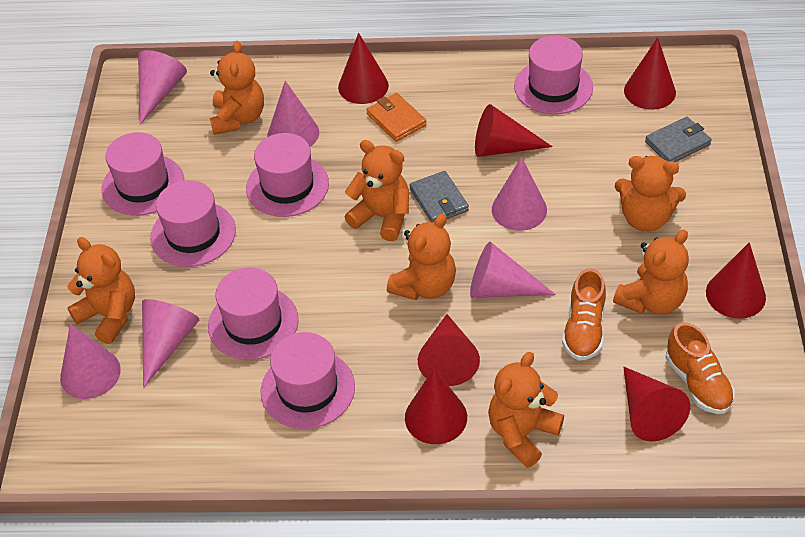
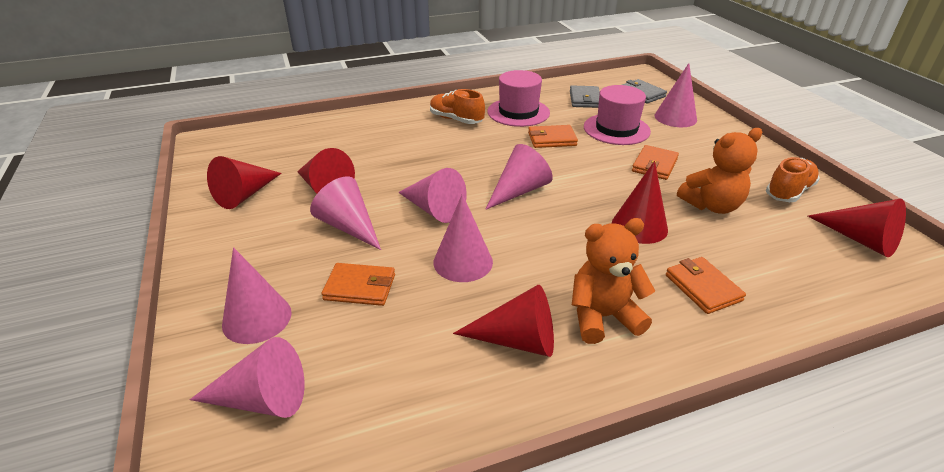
orange teddy bear: 7 -> 2
orange wallet: 1 -> 4
pink cone: 6 -> 7
pink hat: 6 -> 2
red cone: 7 -> 5

